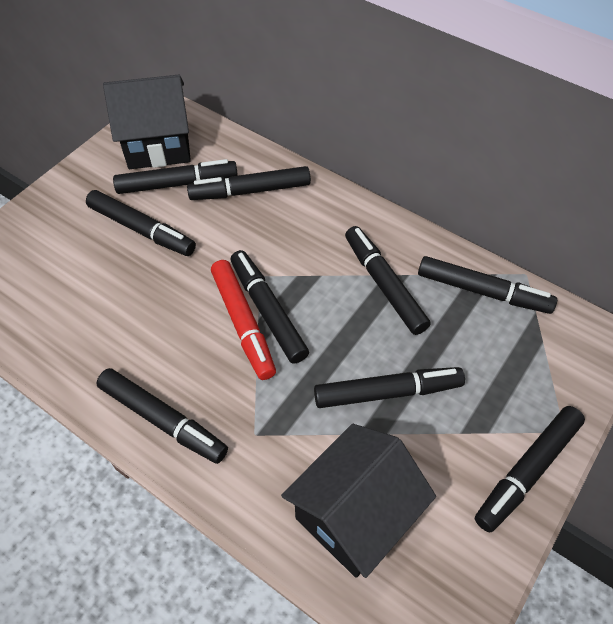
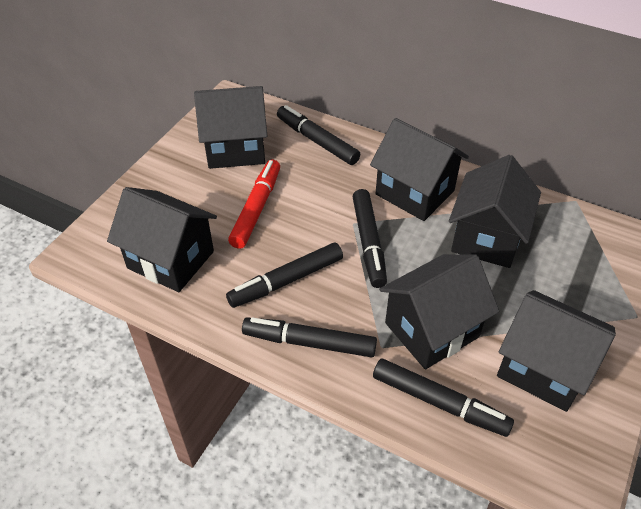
black house: 2 -> 6
black marker: 9 -> 5

